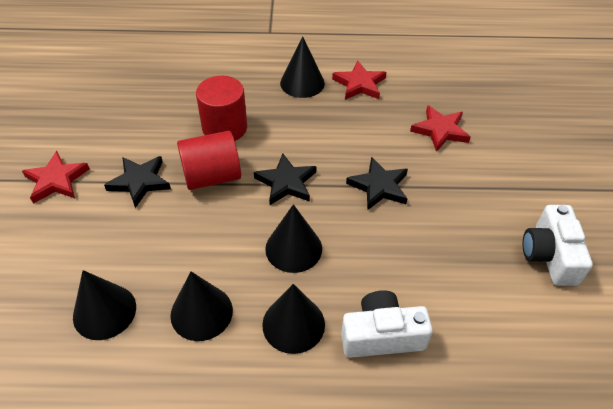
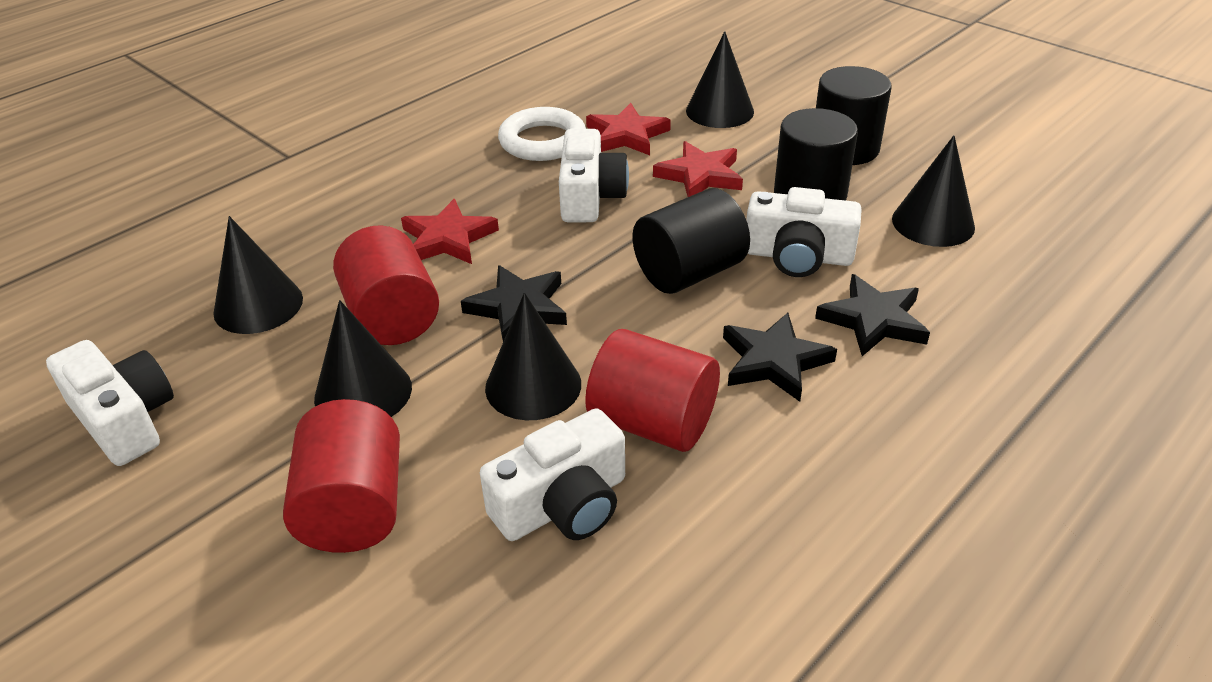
black cylinder: 0 -> 3
red cylinder: 2 -> 3
white camera: 2 -> 4
white ring: 0 -> 1

